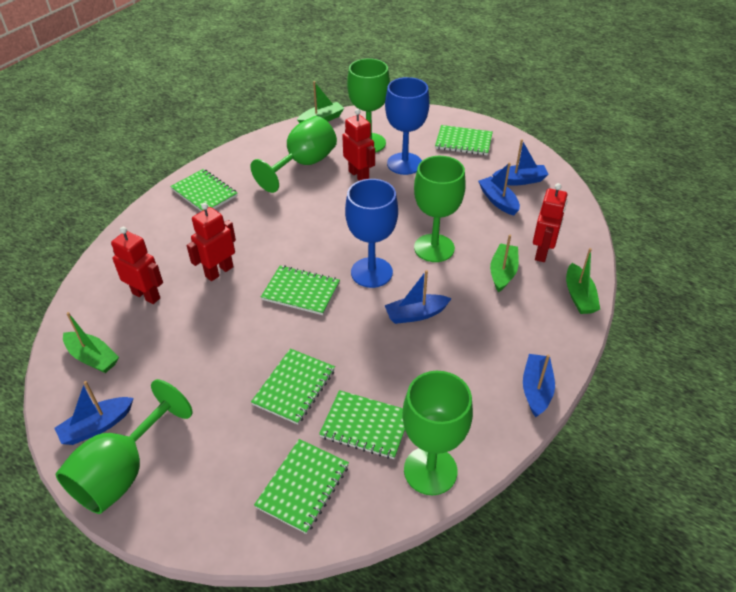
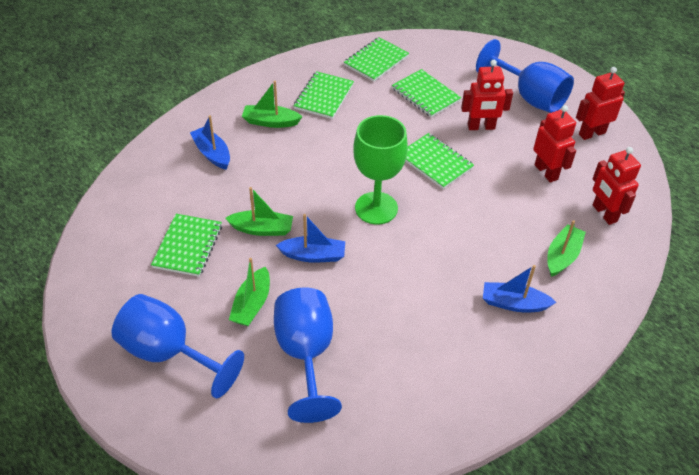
blue boat: 5 -> 3
blue goblet: 2 -> 3
green goblet: 5 -> 1
green notebook: 6 -> 5

